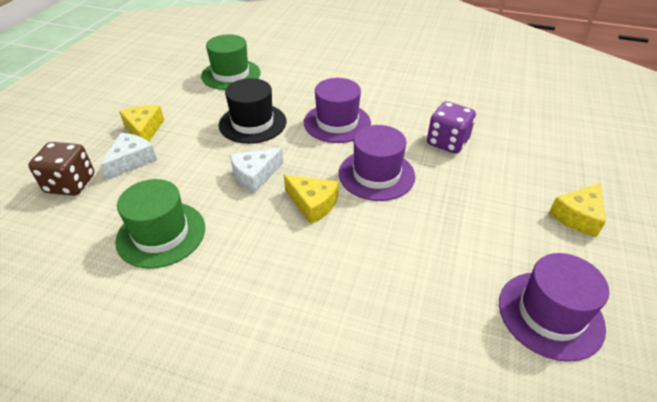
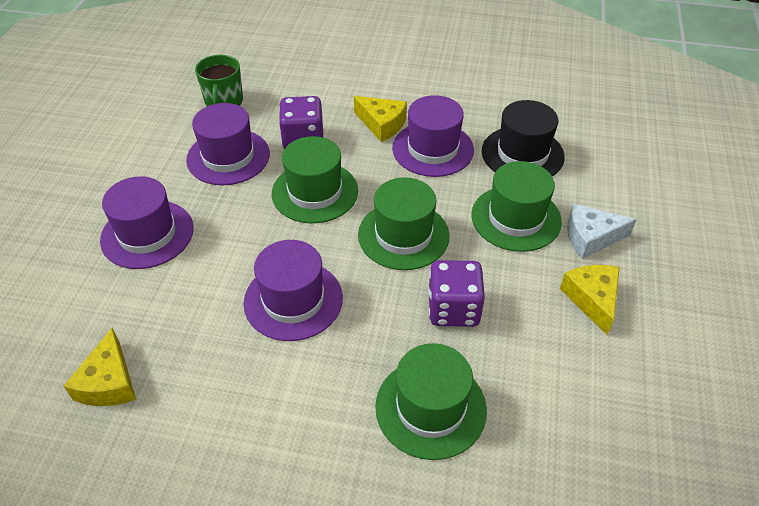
brown dice: 1 -> 0
green hat: 2 -> 4
green mug: 0 -> 1
purple dice: 1 -> 2
purple hat: 3 -> 4
white cheese: 2 -> 1

